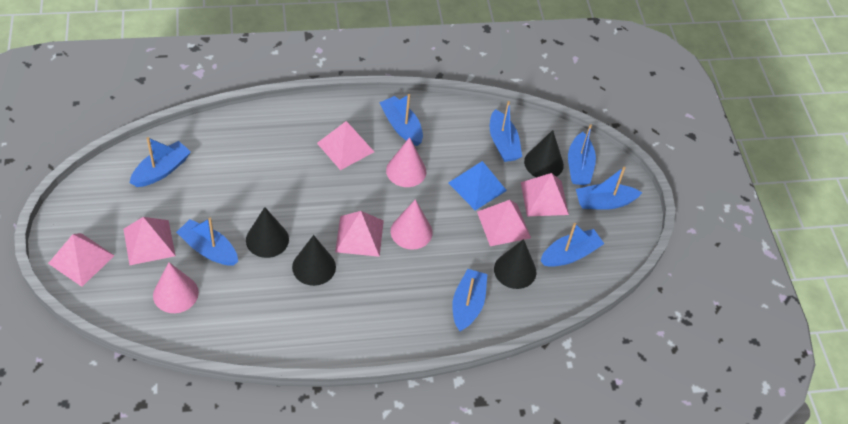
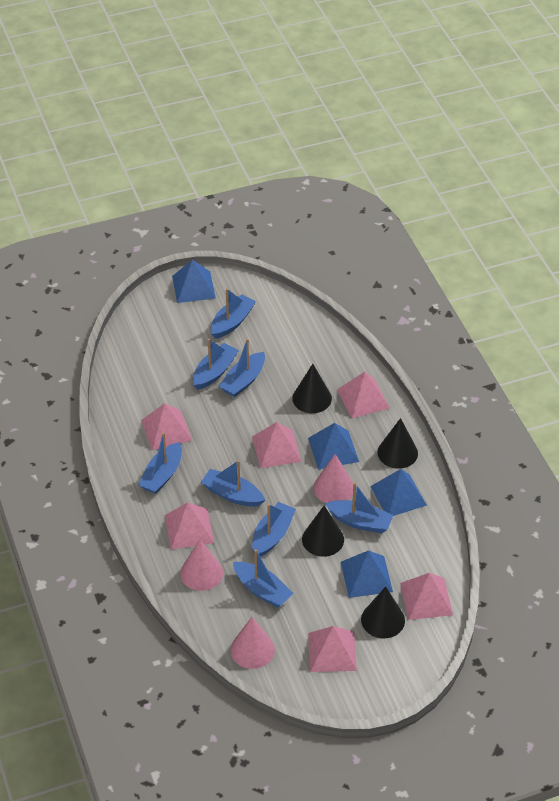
blue pyramid: 1 -> 4

